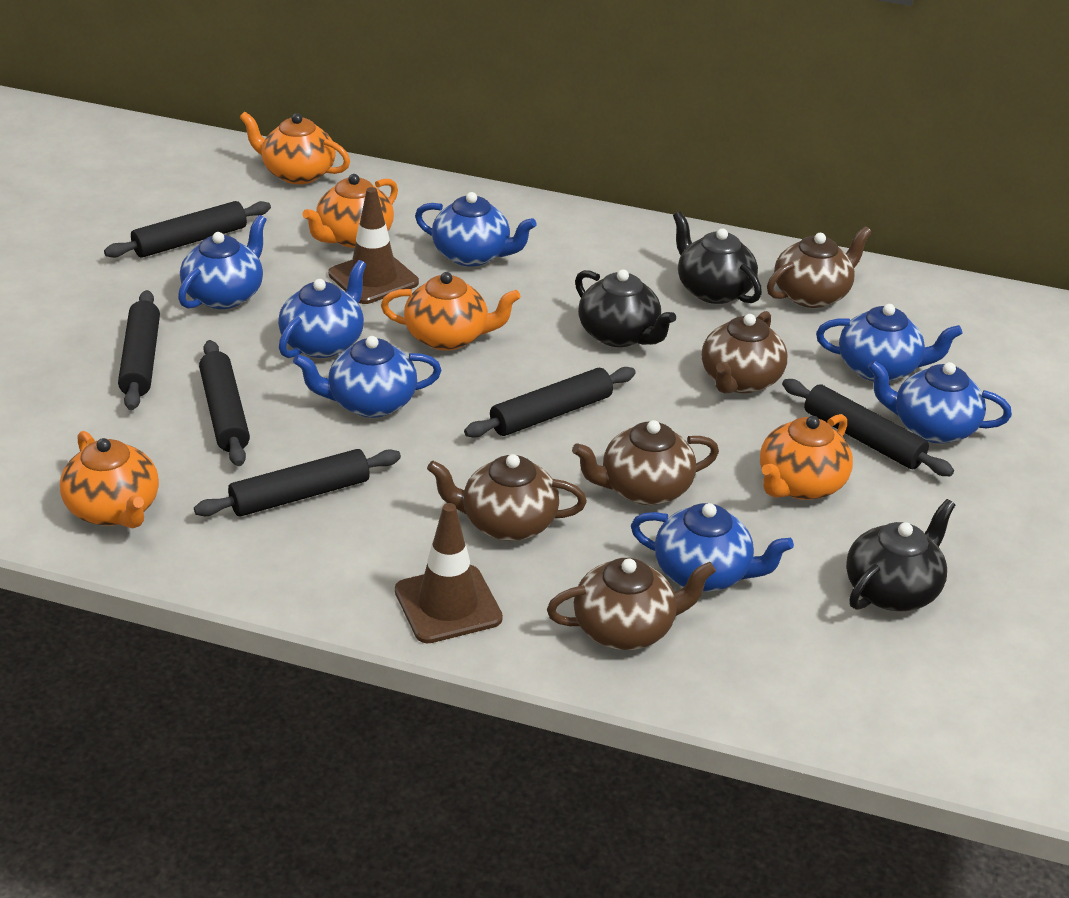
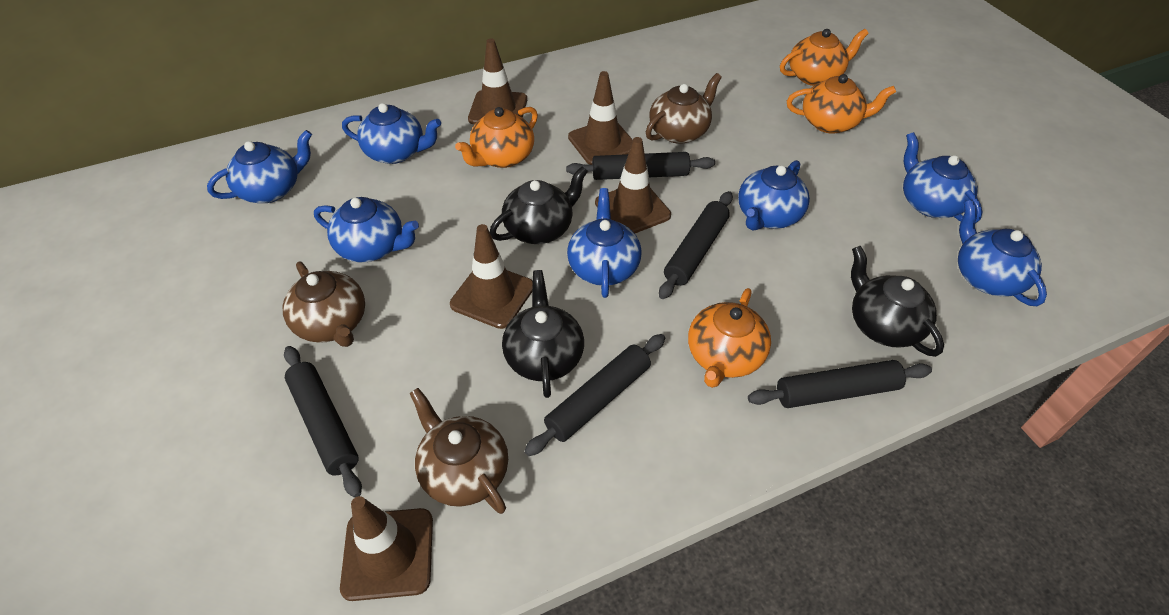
black rolling pin: 6 -> 5
brown teapot: 5 -> 3
brown traffic cone: 2 -> 5
orange teapot: 5 -> 4

